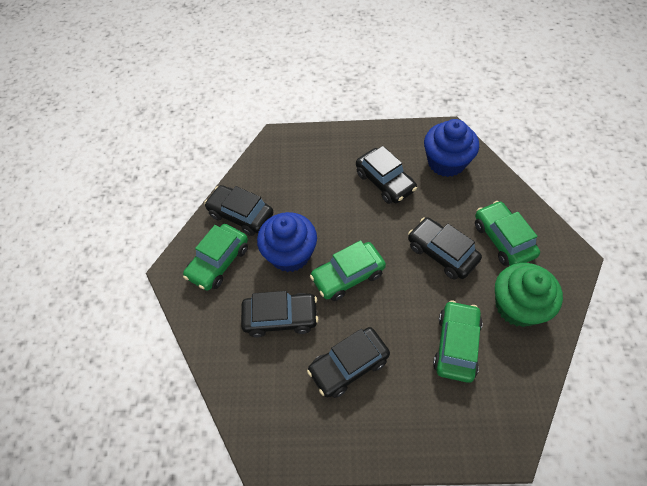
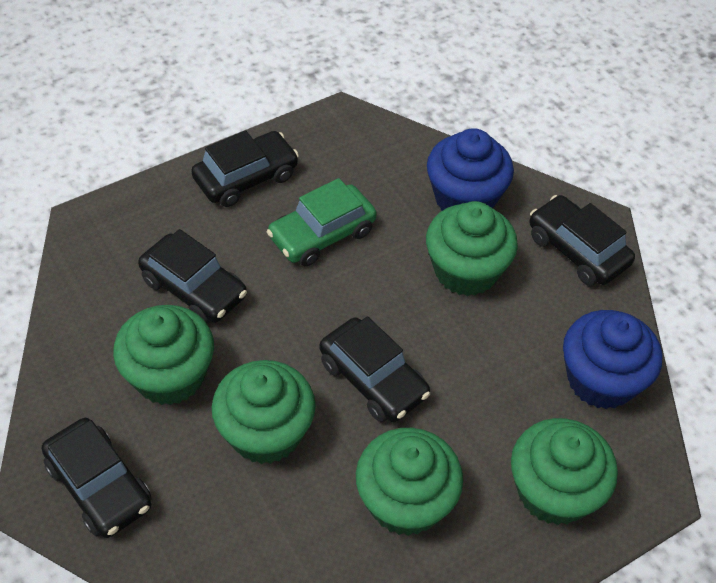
green car: 4 -> 1
green cupcake: 1 -> 5

